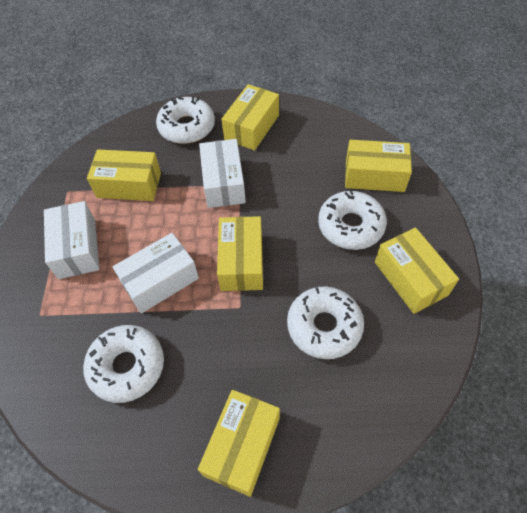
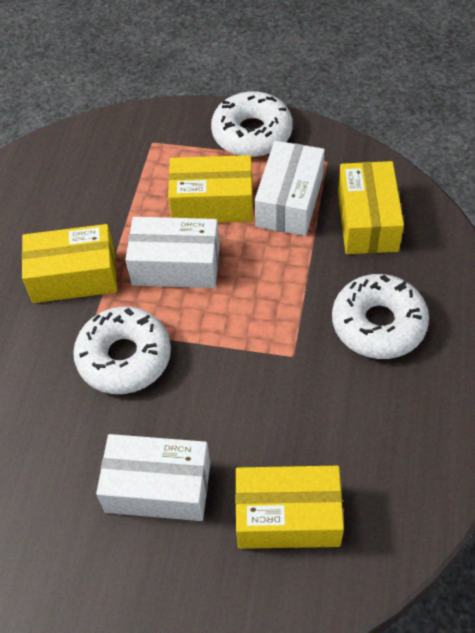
white donut: 4 -> 3
yellow box: 6 -> 4

